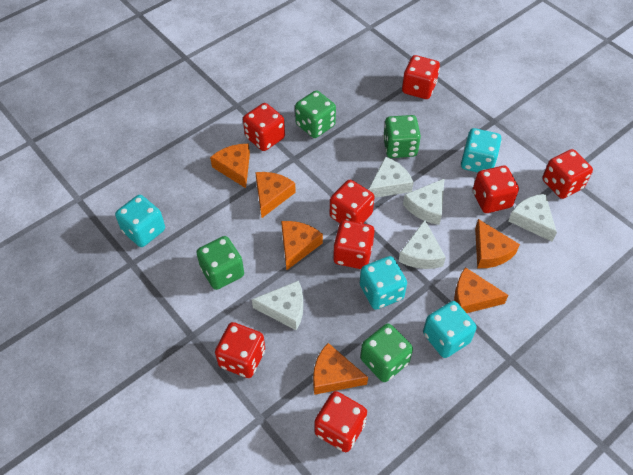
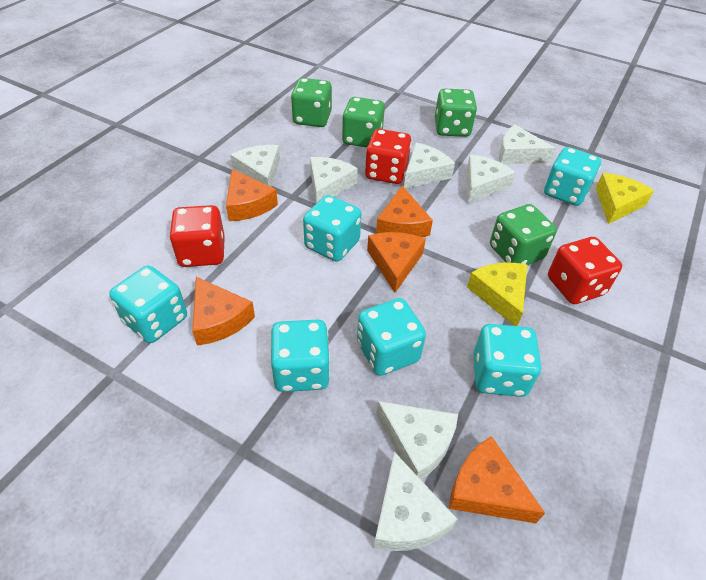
orange cheese: 6 -> 5
red dice: 8 -> 3
turquoise dice: 4 -> 6
white cheese: 5 -> 7
yellow cheese: 0 -> 2

